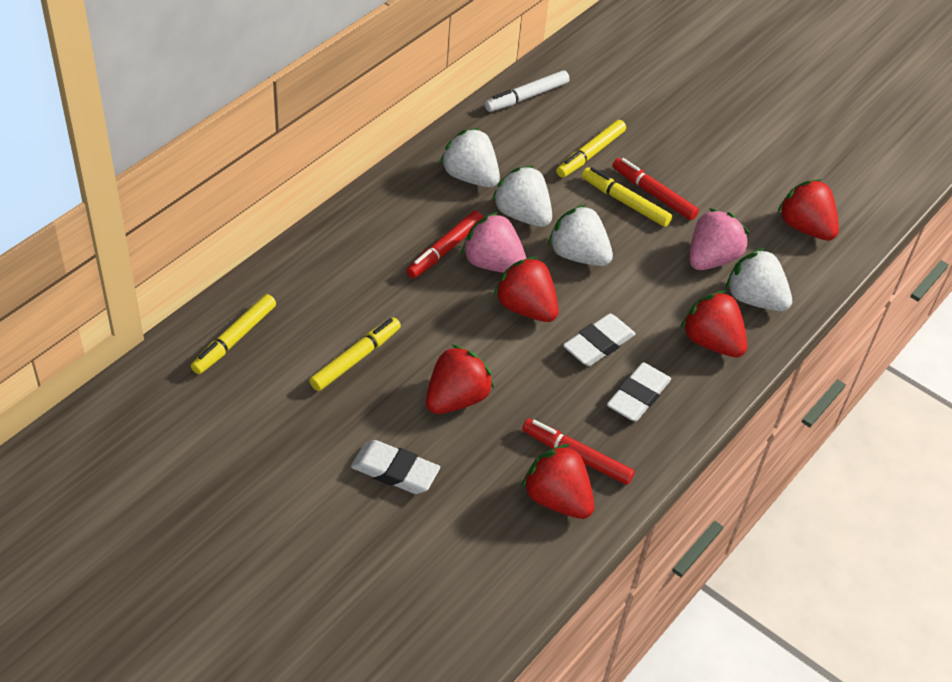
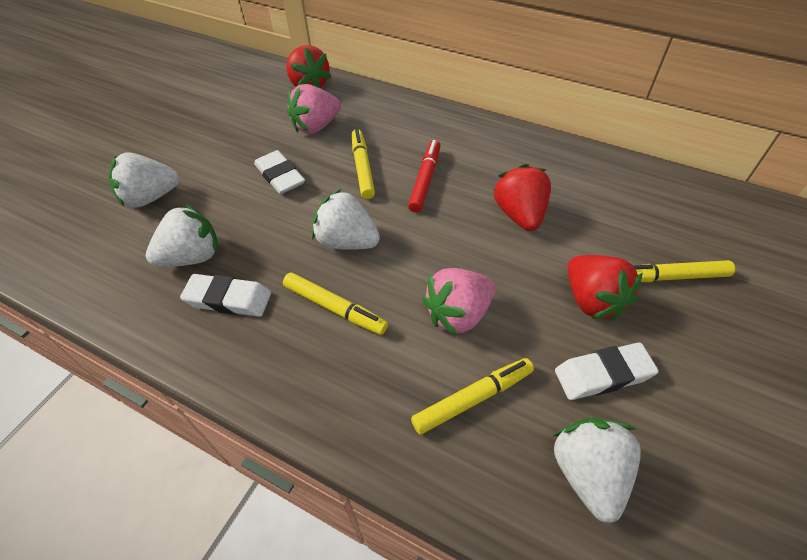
red marker: 3 -> 1
red strawberry: 5 -> 3
white marker: 1 -> 0

